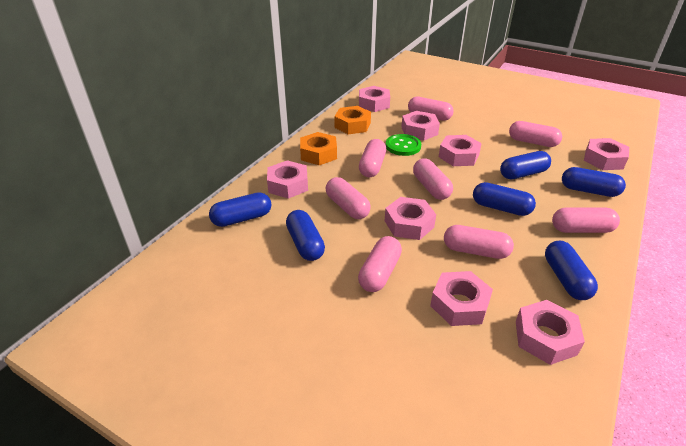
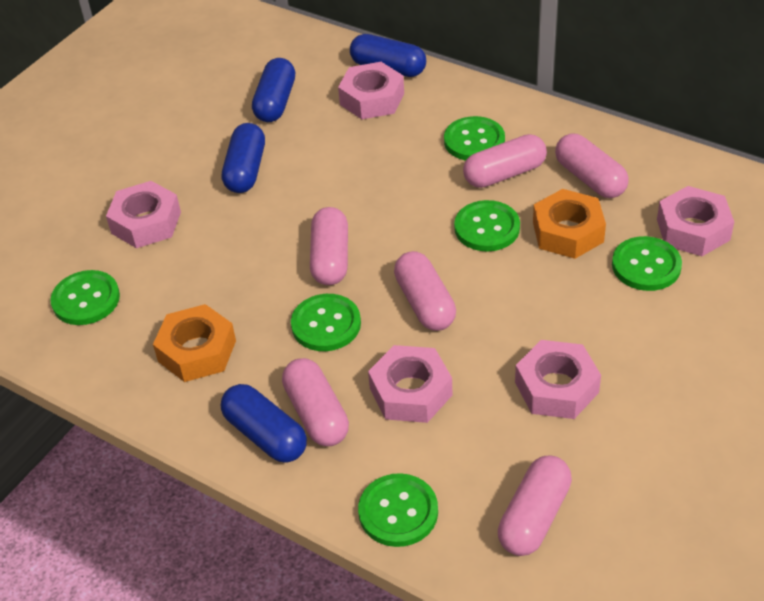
blue capsule: 6 -> 4
green button: 1 -> 6
pink capsule: 8 -> 6
pink nut: 8 -> 5

